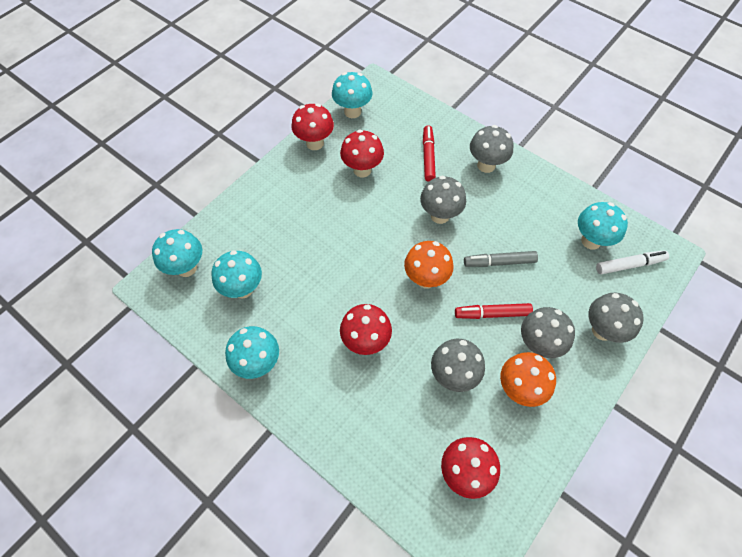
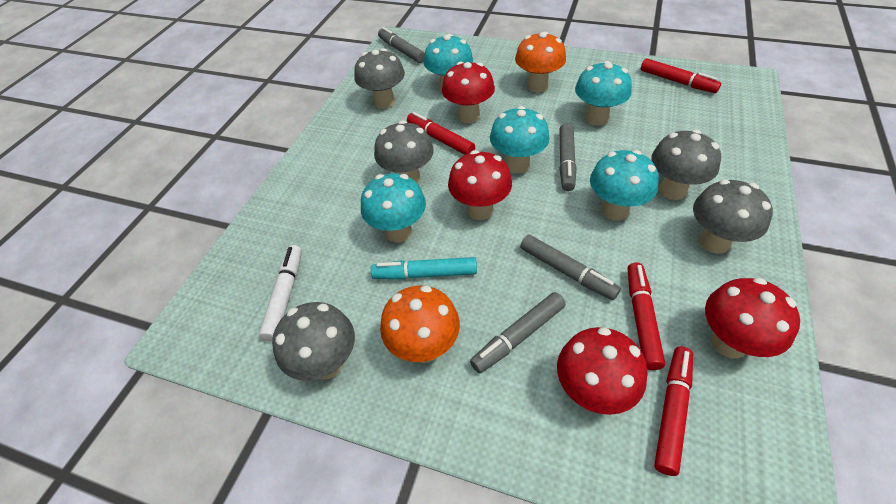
grey marker: 1 -> 4
red marker: 2 -> 4
turquoise marker: 0 -> 1

